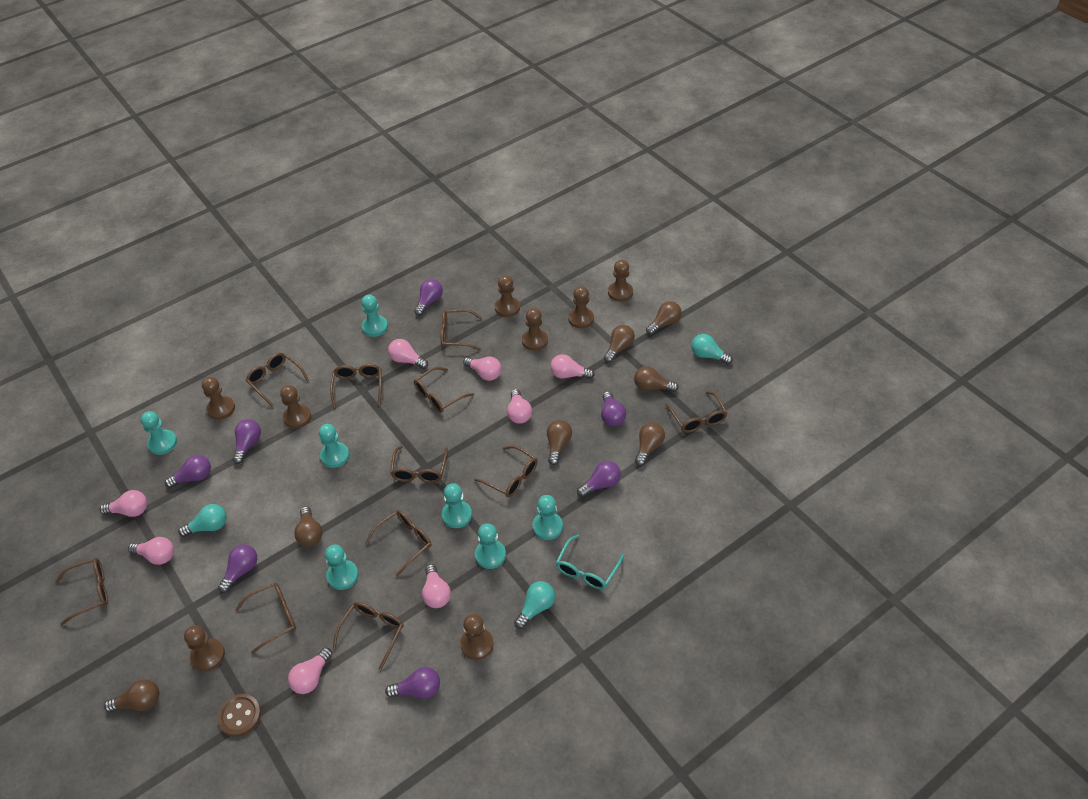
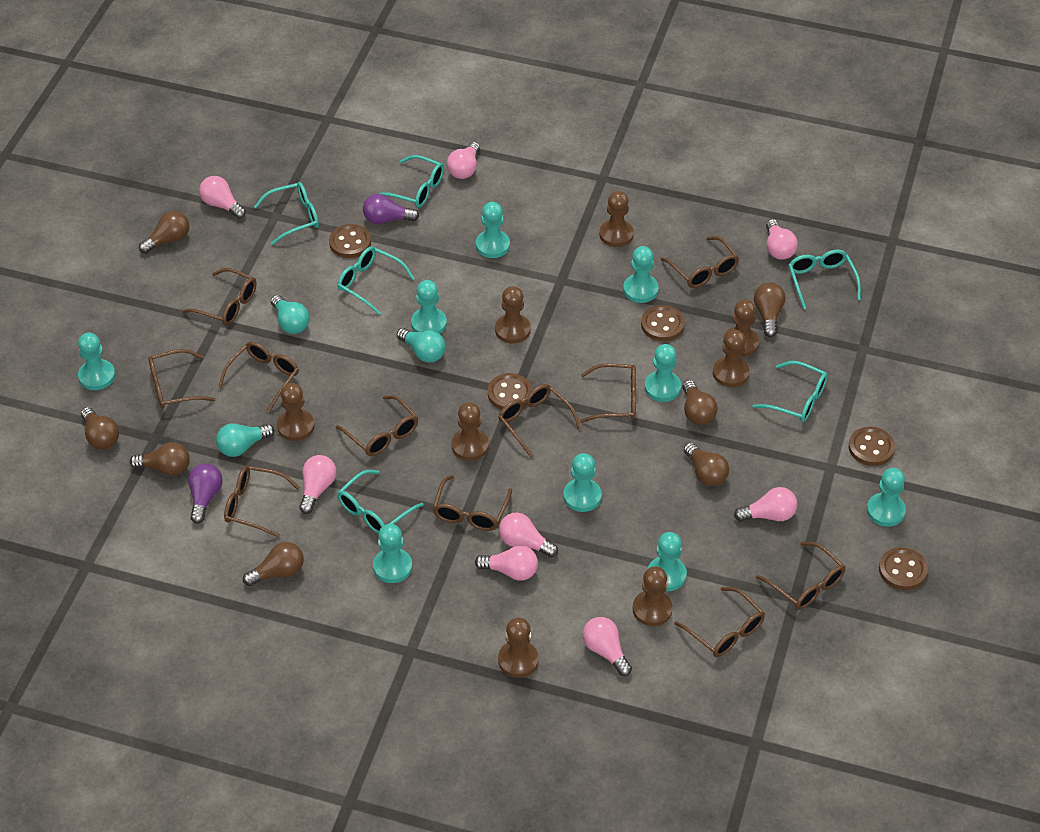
brown button: 1 -> 5
purple light bulb: 7 -> 2
turquoise glasses: 1 -> 6
turquoise pawn: 7 -> 9

